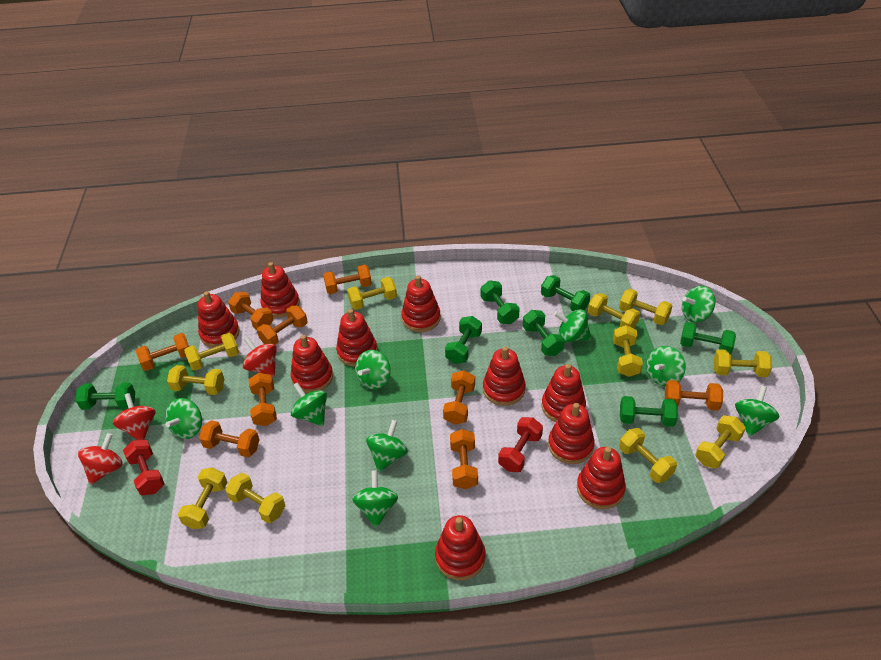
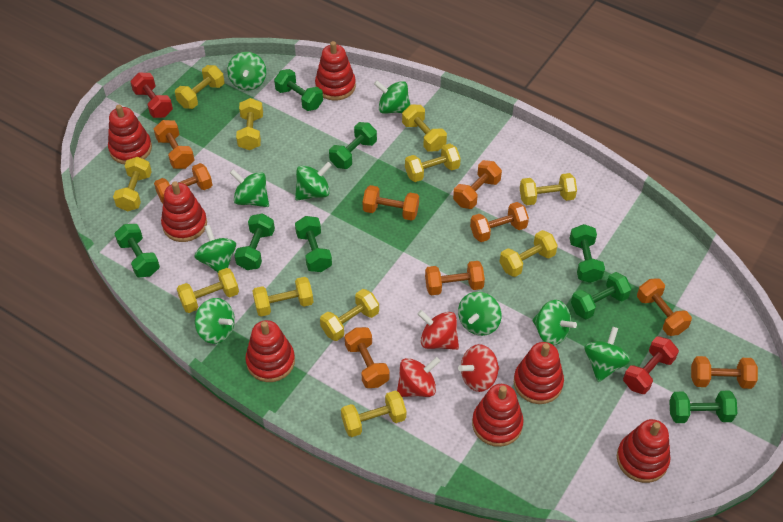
green dumbbell: 7 -> 8
red stacking toy: 10 -> 7

